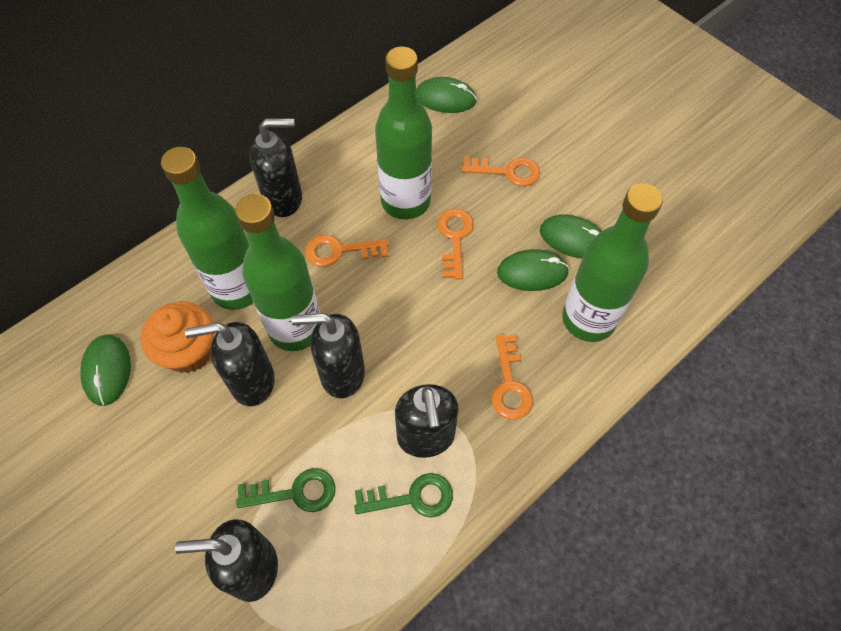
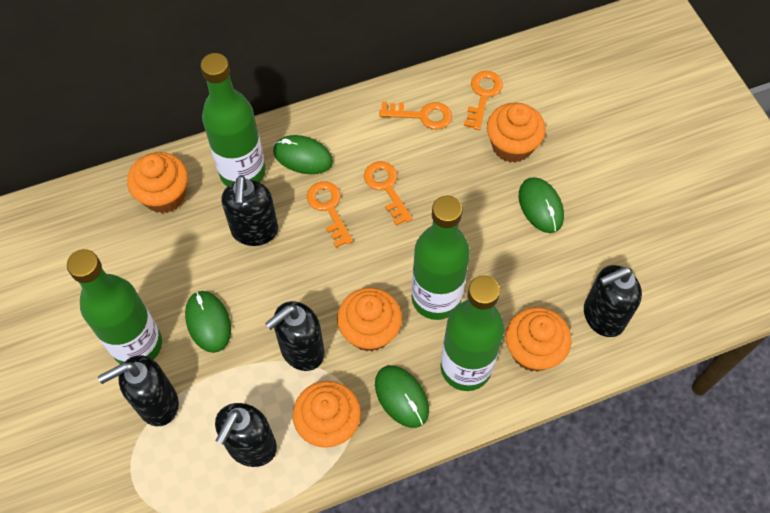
green key: 2 -> 0
orange cupcake: 1 -> 5

